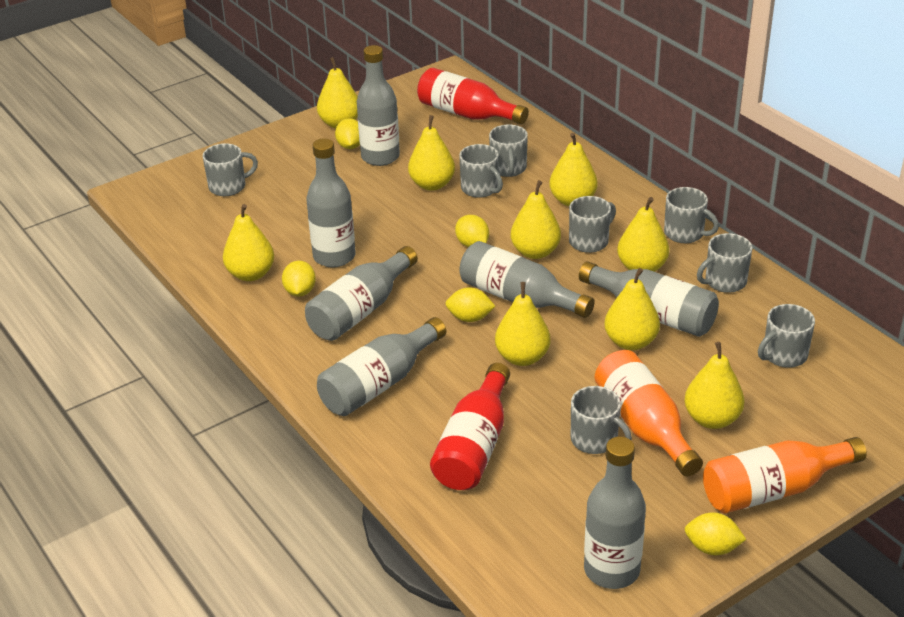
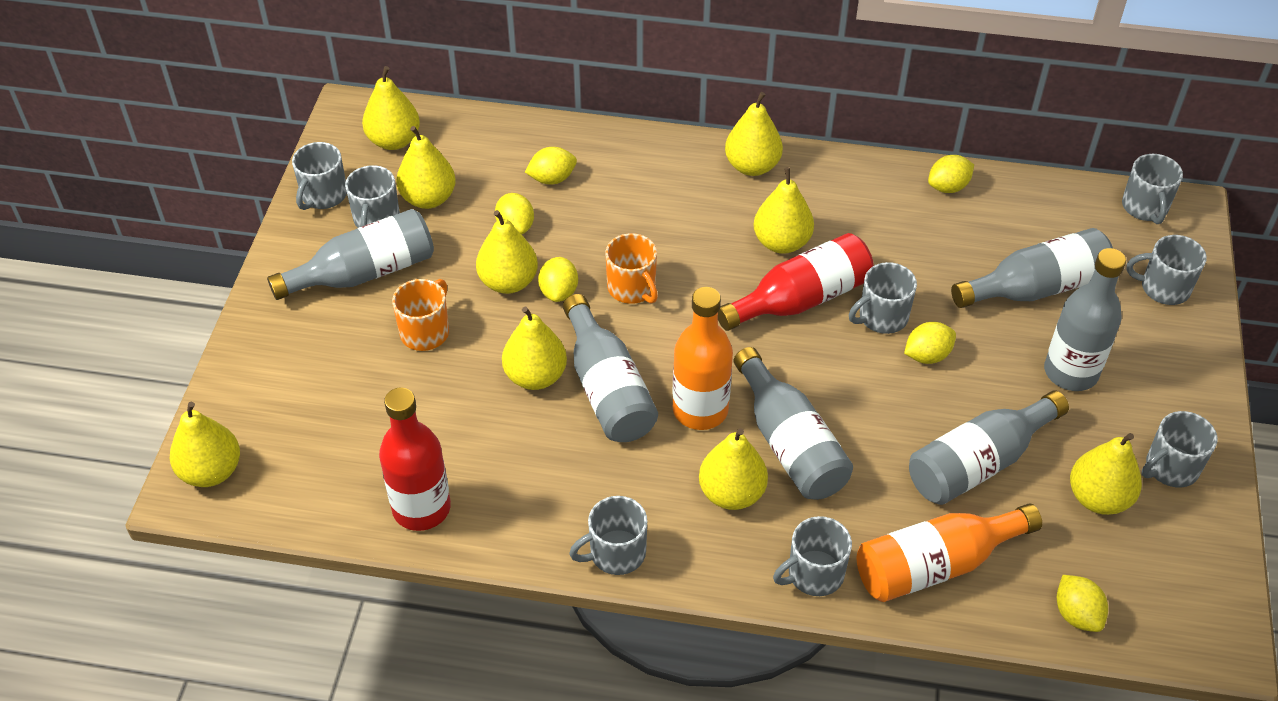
grey bottle: 7 -> 6
orange mug: 0 -> 2
yellow lemon: 5 -> 6

